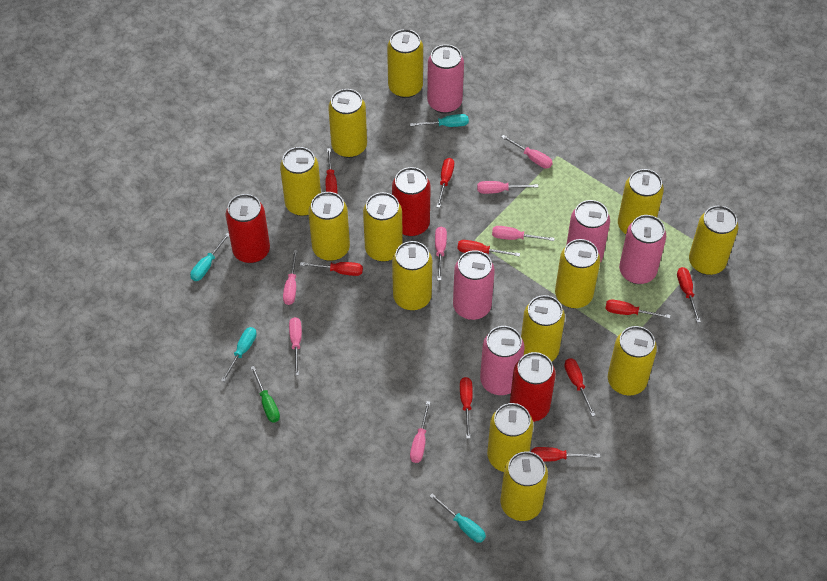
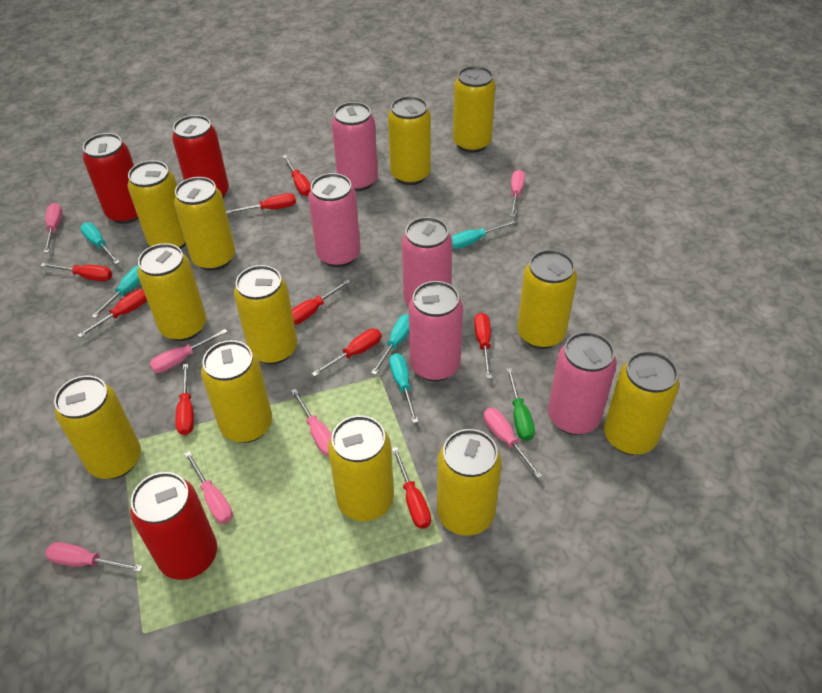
turquoise screwdriver: 4 -> 5
yellow can: 13 -> 12

